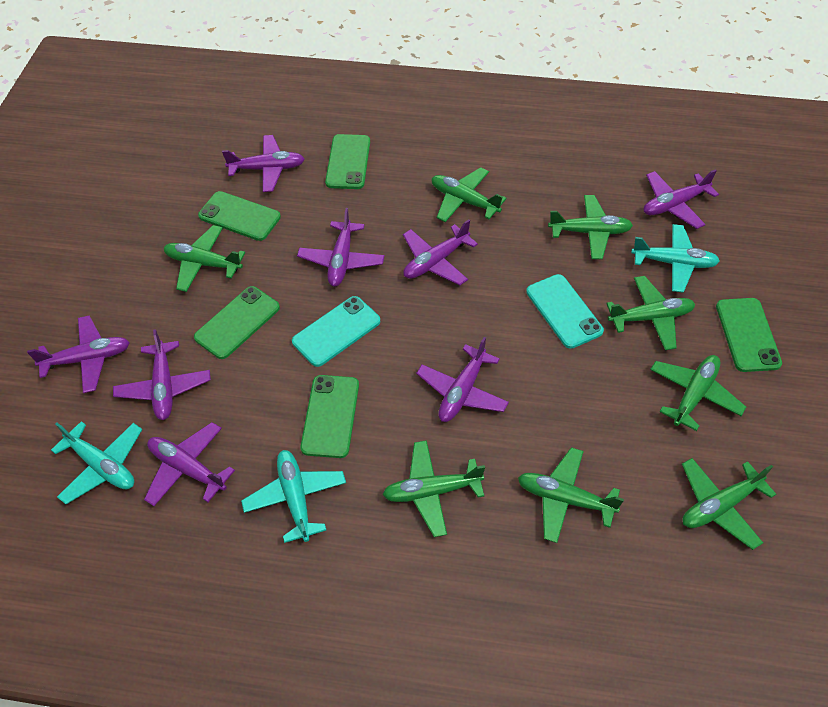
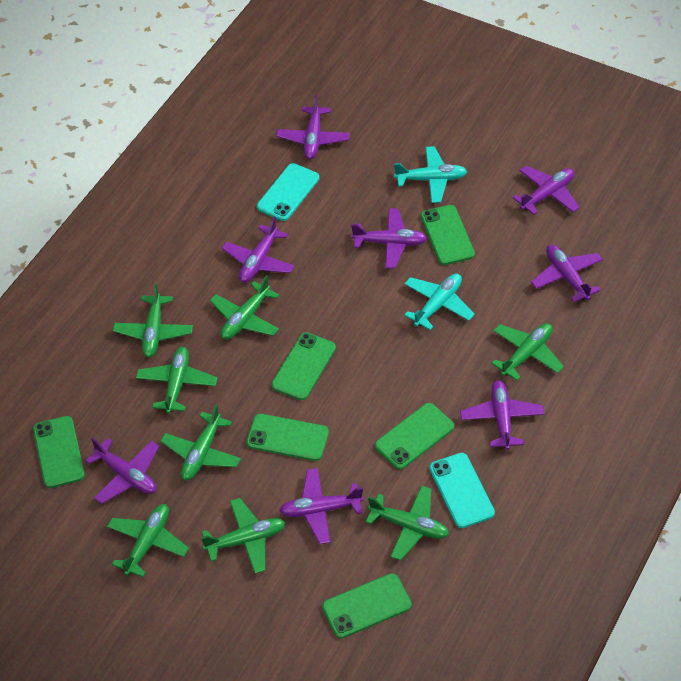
green phone: 5 -> 6
turquoise plane: 3 -> 2

